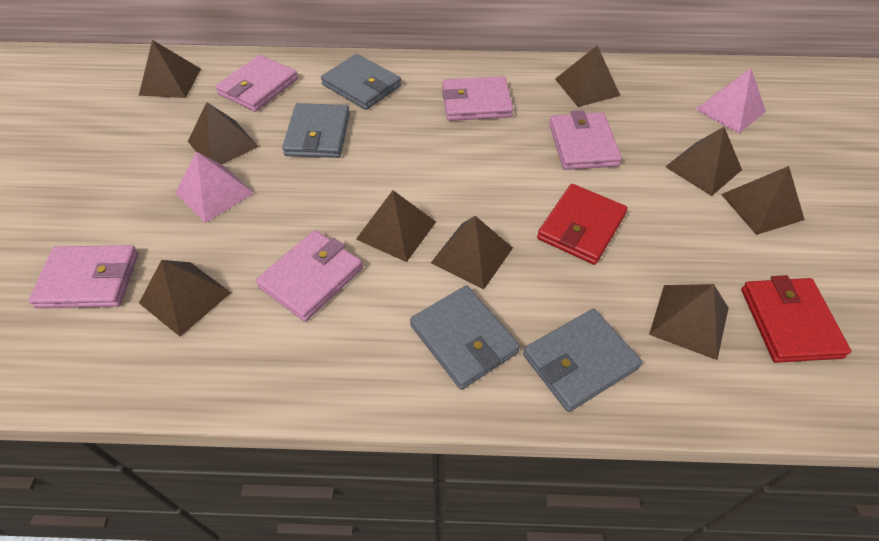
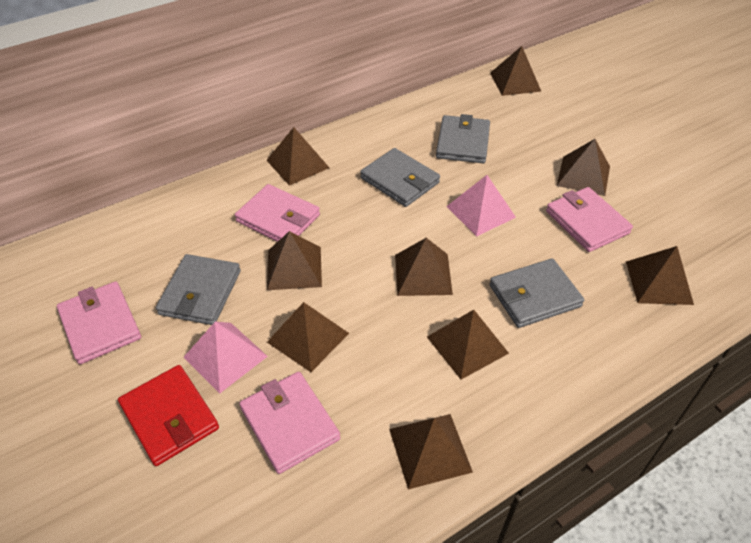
pink wallet: 5 -> 4
red wallet: 2 -> 1

